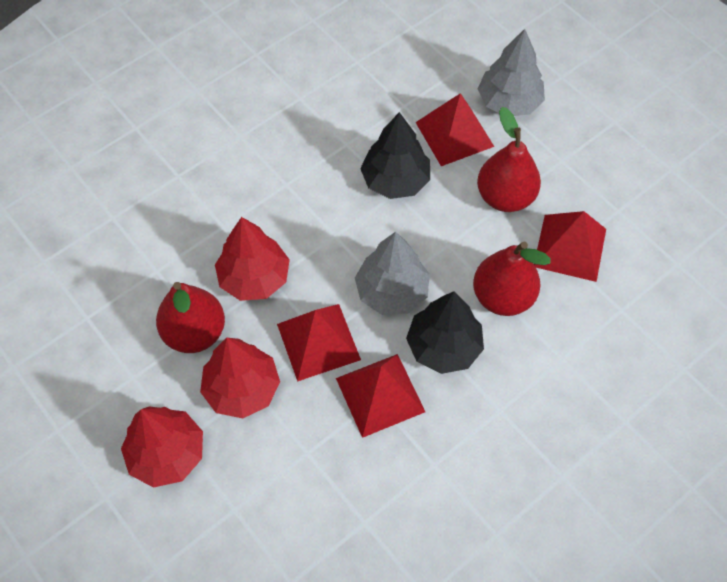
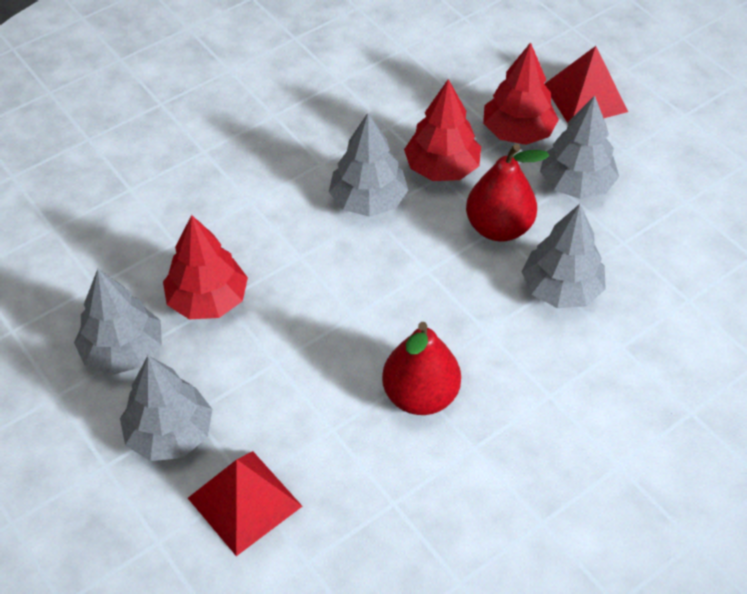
black tree: 2 -> 0
grey tree: 2 -> 5
red pear: 3 -> 2
red pyramid: 4 -> 2

